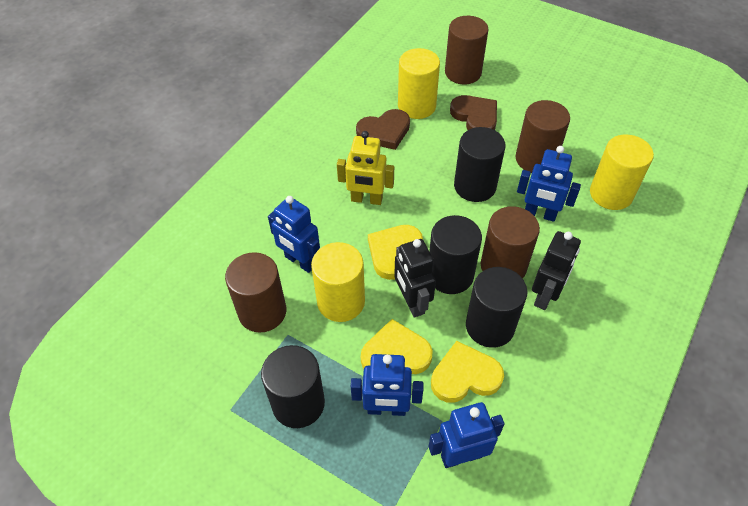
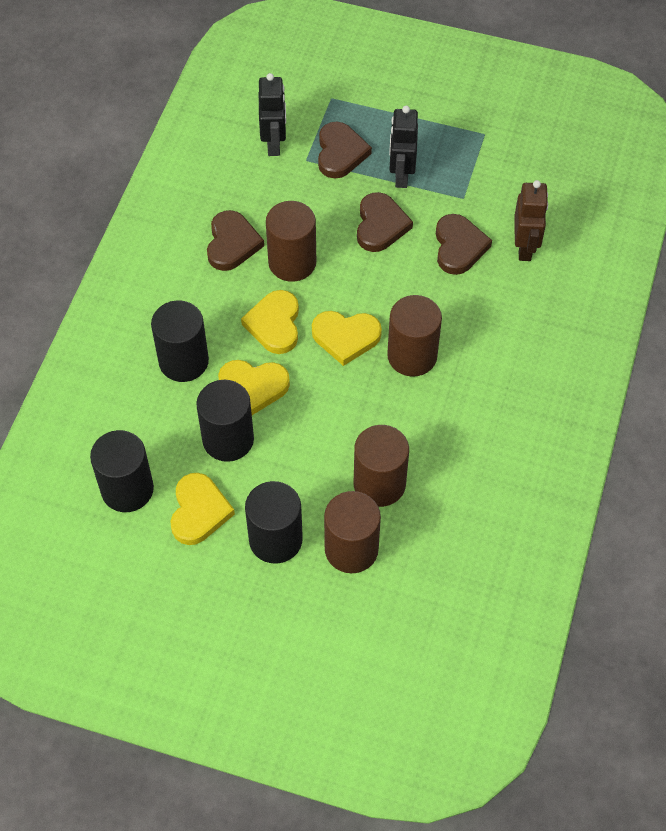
blue robot: 4 -> 0
brown heart: 2 -> 4
brown robot: 0 -> 1
yellow cylinder: 3 -> 0
yellow heart: 3 -> 4
yellow robot: 1 -> 0

